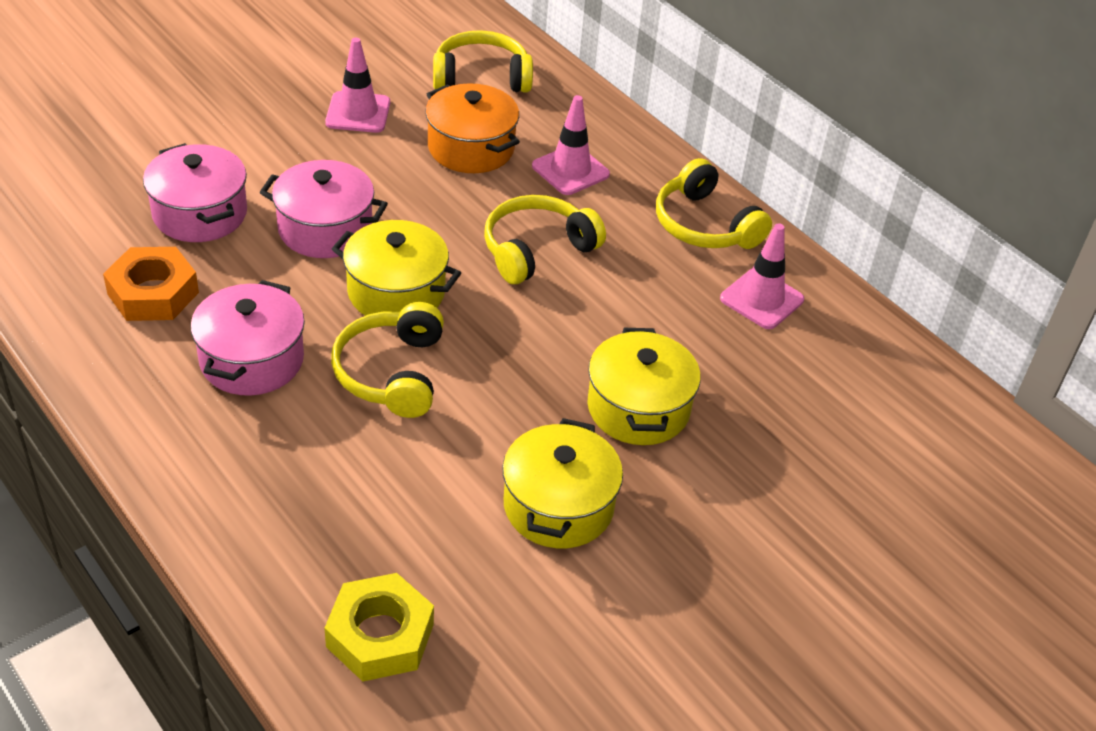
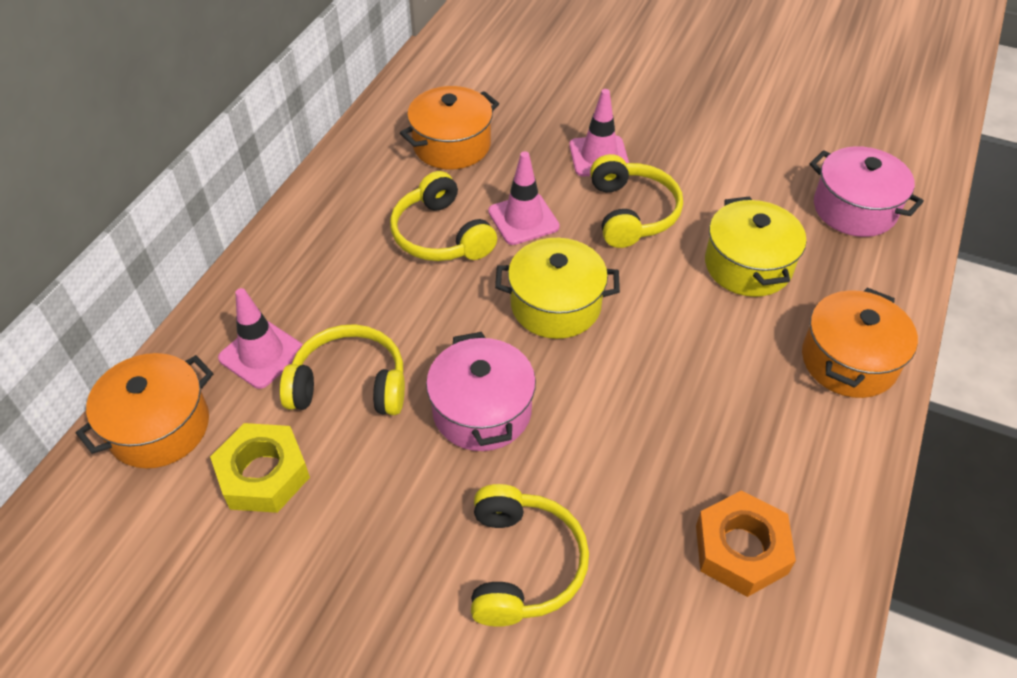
orange pot: 1 -> 3
pink pot: 3 -> 2
yellow pot: 3 -> 2

